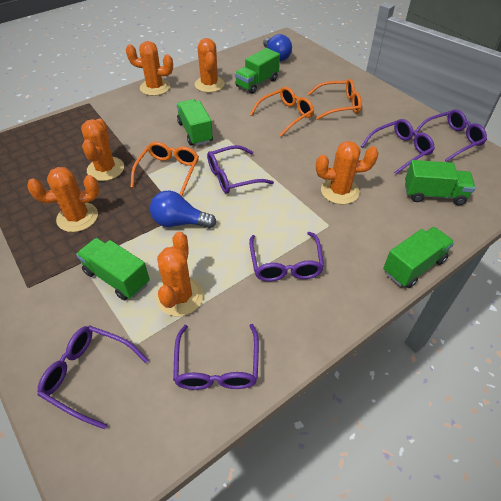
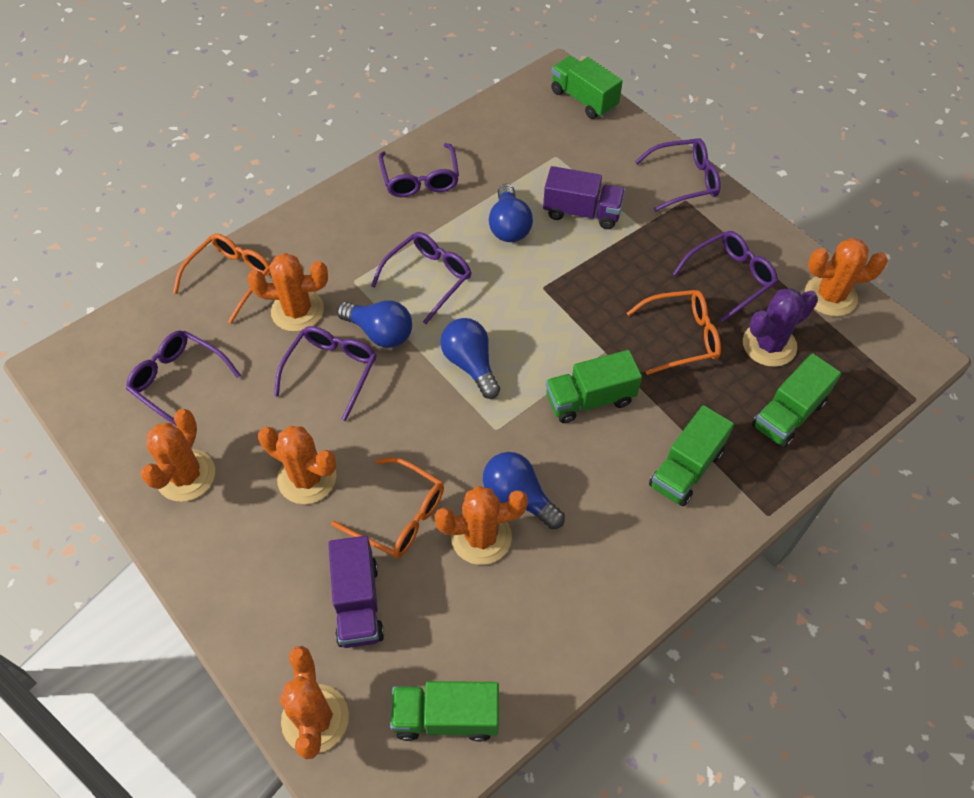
blue light bulb: 2 -> 4
purple cactus: 0 -> 1
purple truck: 0 -> 2

